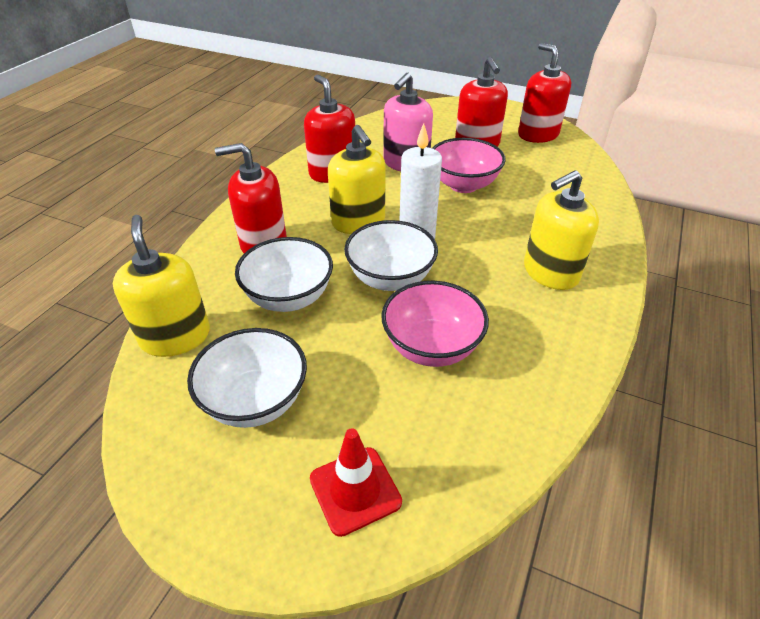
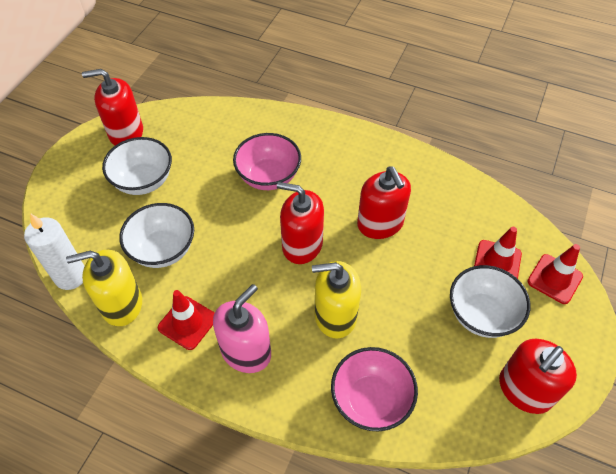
red traffic cone: 1 -> 3
yellow soap dispenser: 3 -> 2

